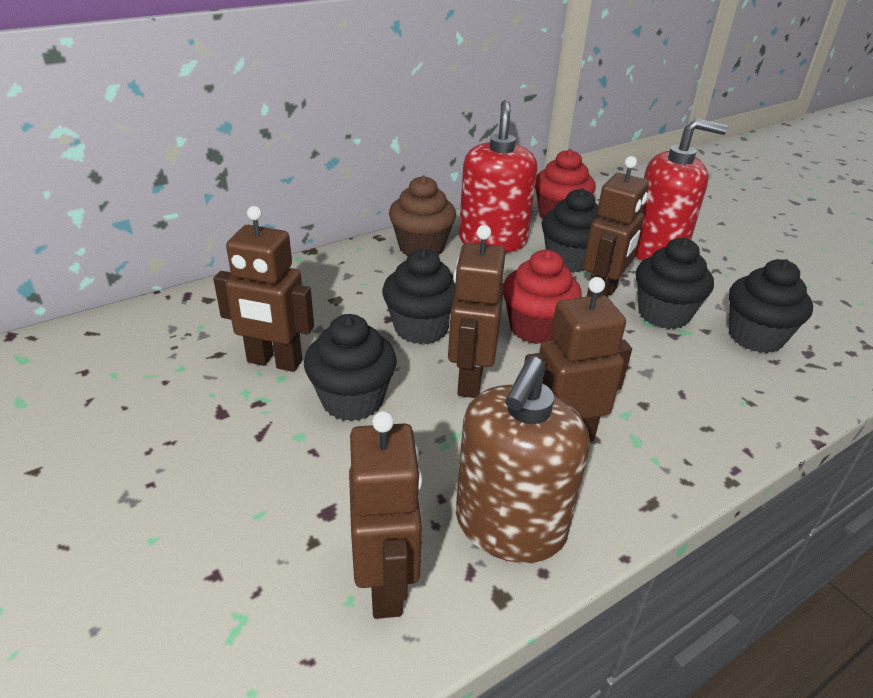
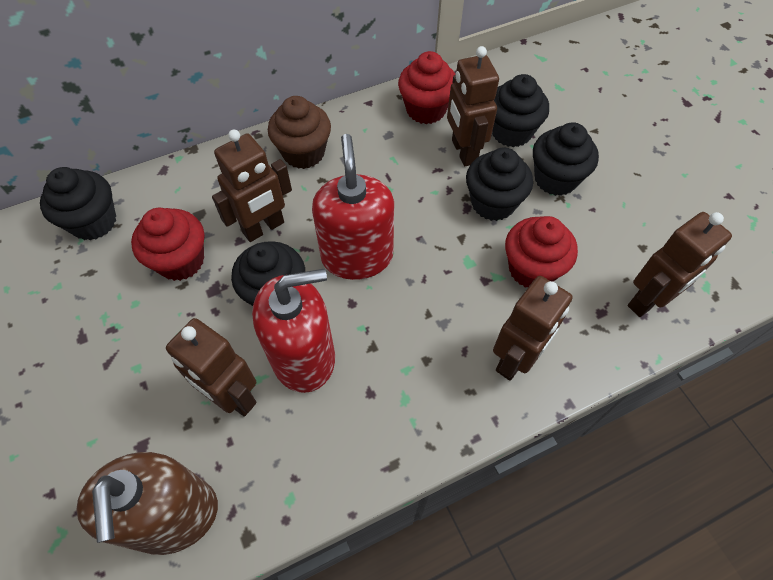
red cupcake: 2 -> 3

